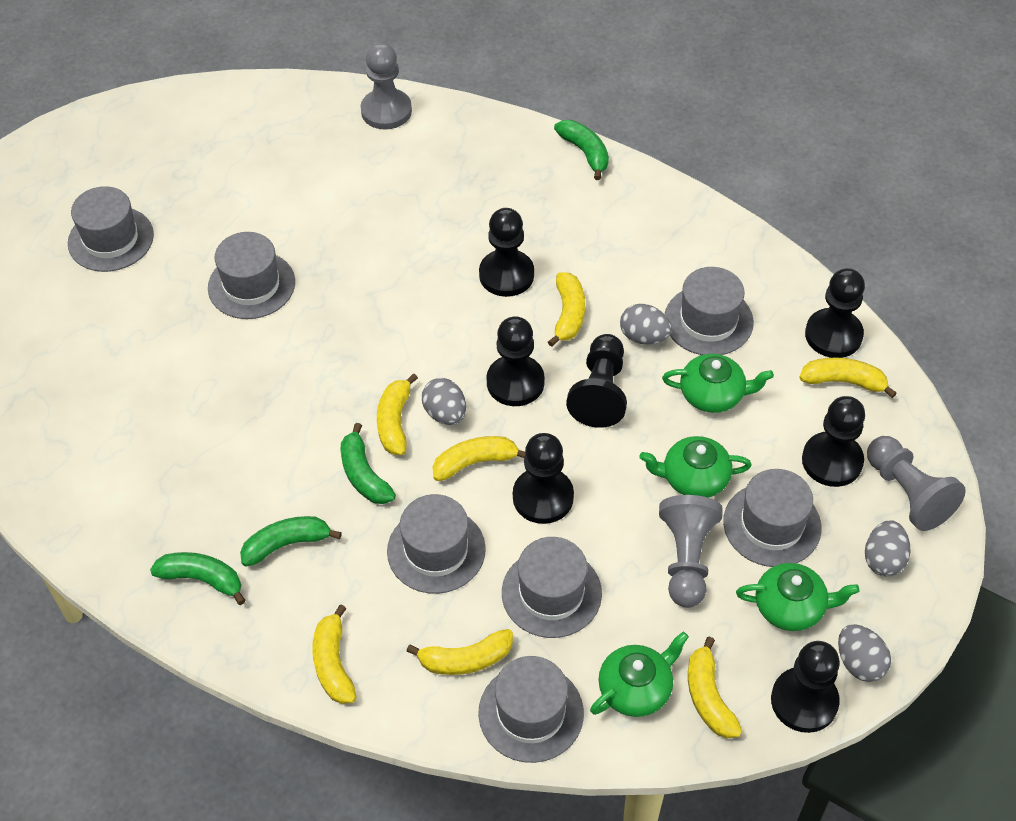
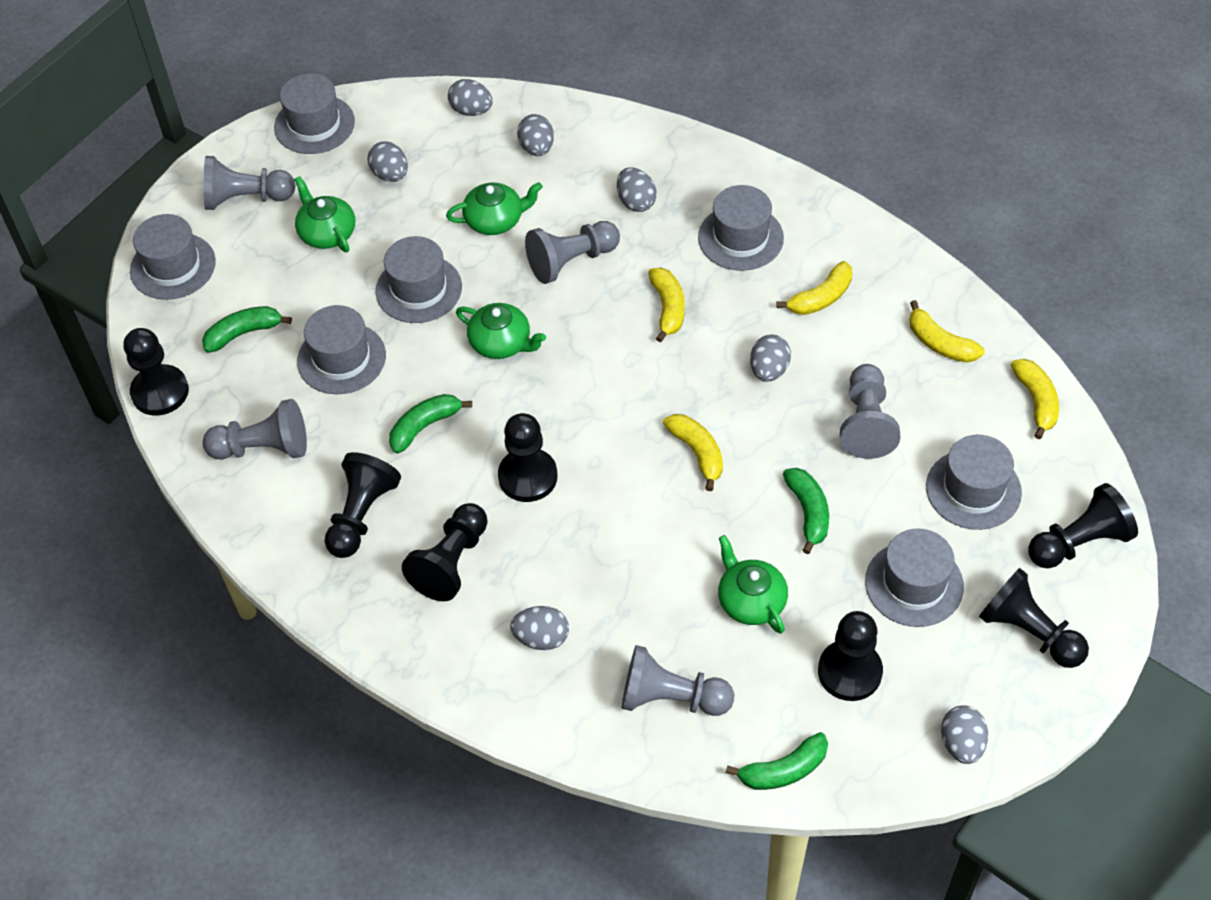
grey egg: 4 -> 7
grey pawn: 3 -> 5
yellow banana: 7 -> 5

